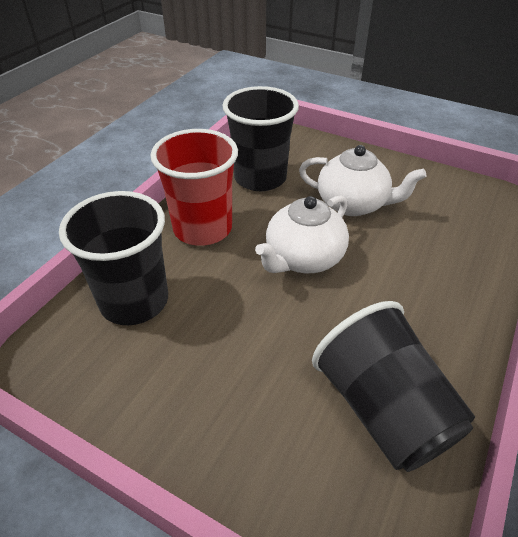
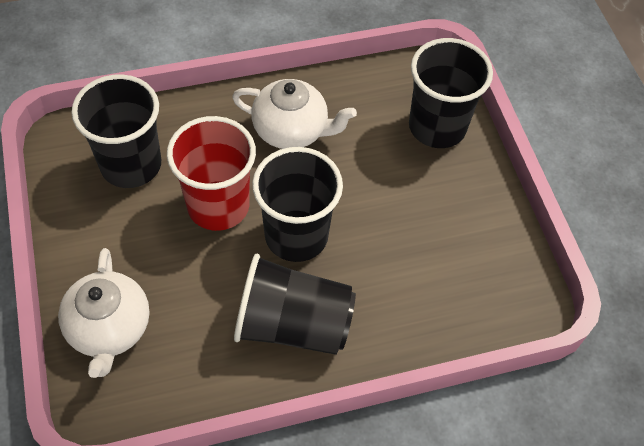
black cup: 3 -> 4

